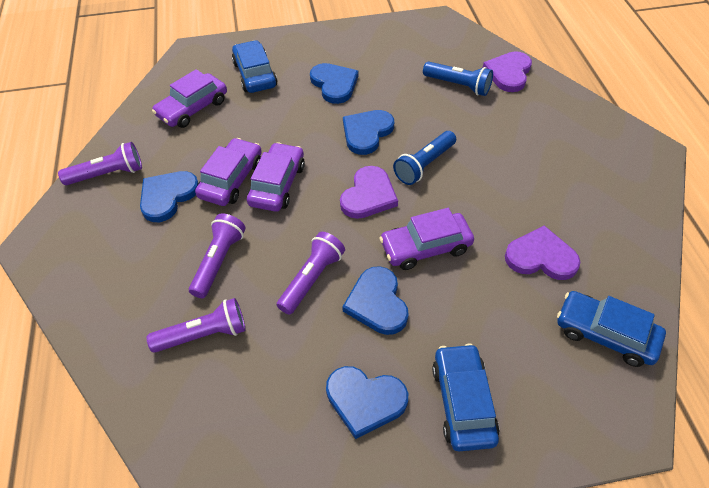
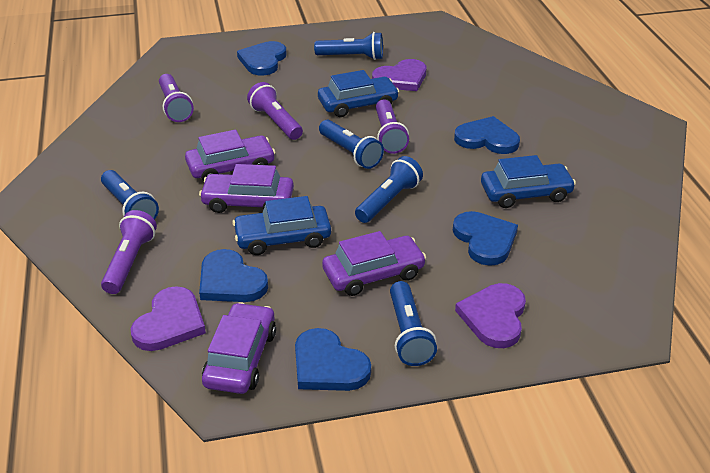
blue flashlight: 2 -> 5

